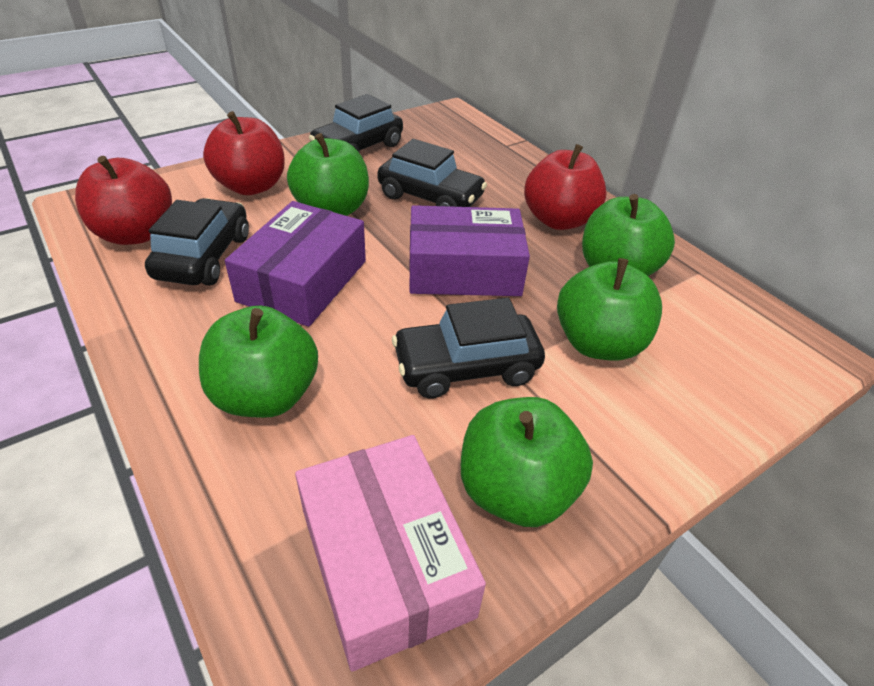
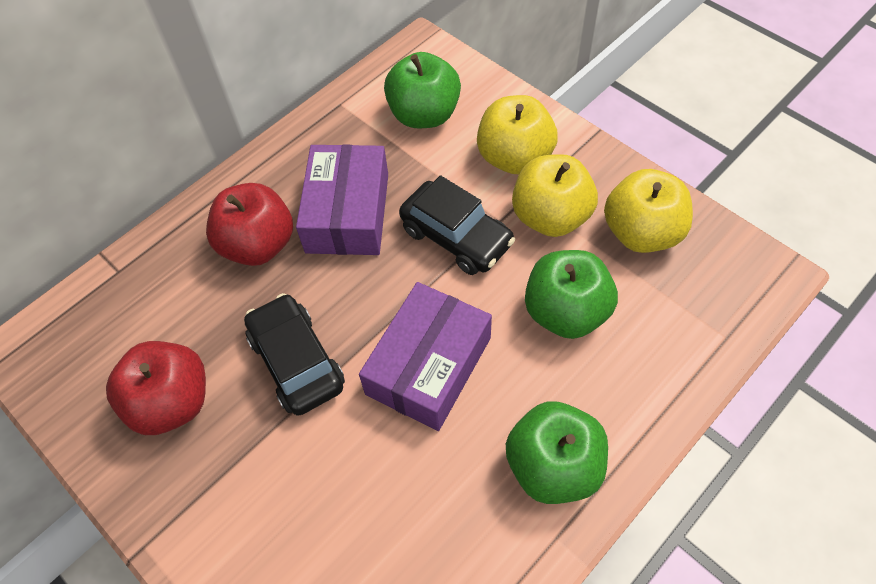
black car: 4 -> 2
green apple: 5 -> 3
pink box: 1 -> 0
red apple: 3 -> 2
yellow apple: 0 -> 3

